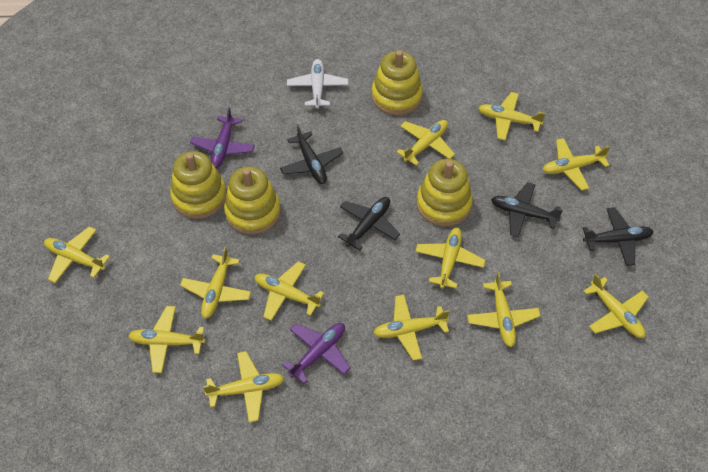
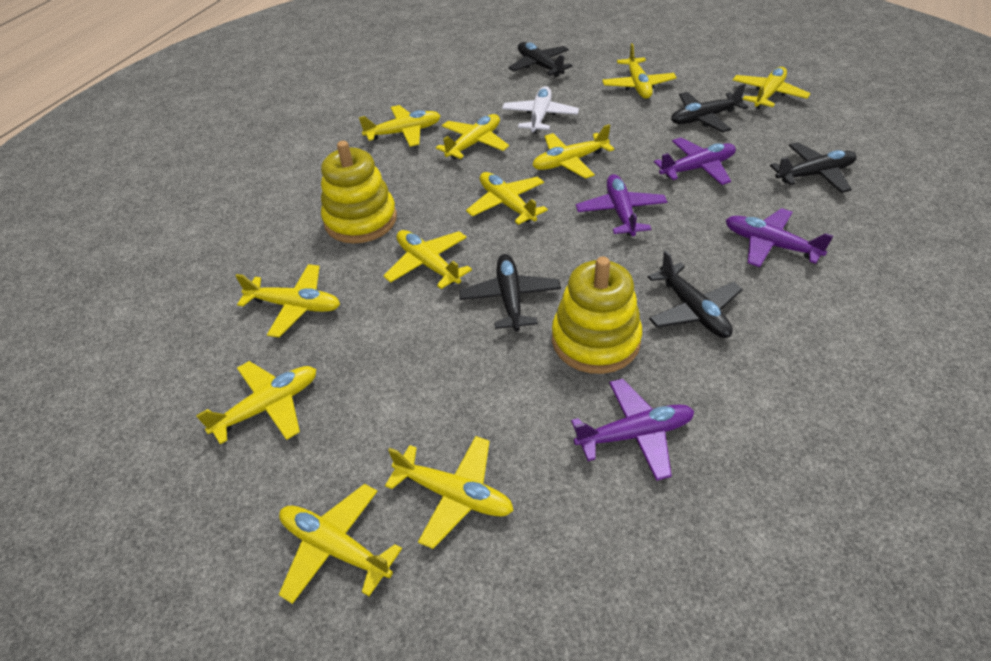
black plane: 4 -> 5
purple plane: 2 -> 4
yellow plane: 12 -> 11
yellow stacking toy: 4 -> 2

